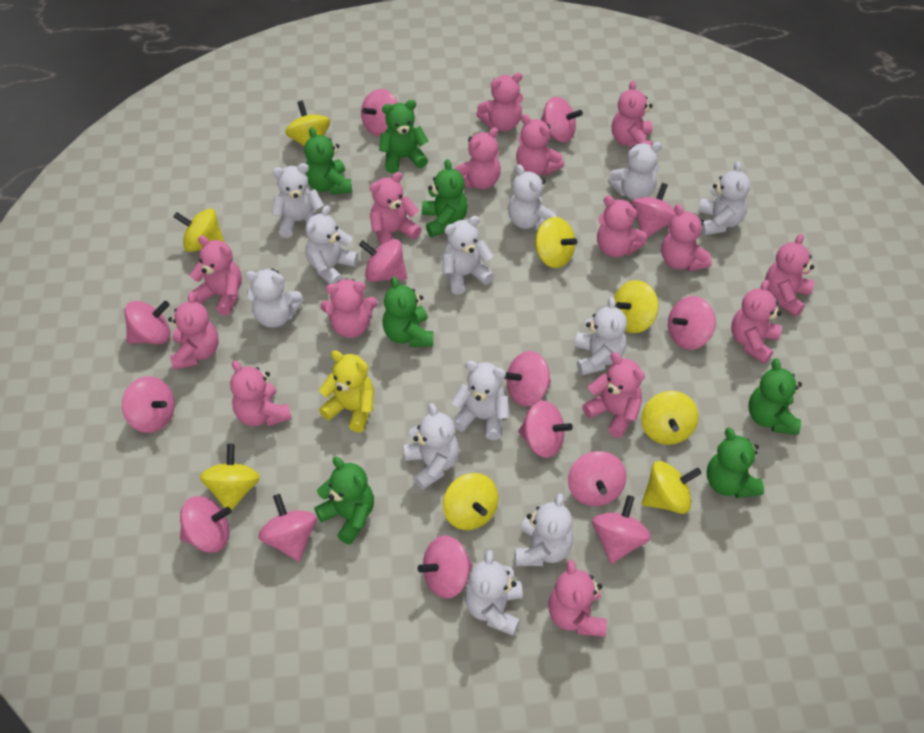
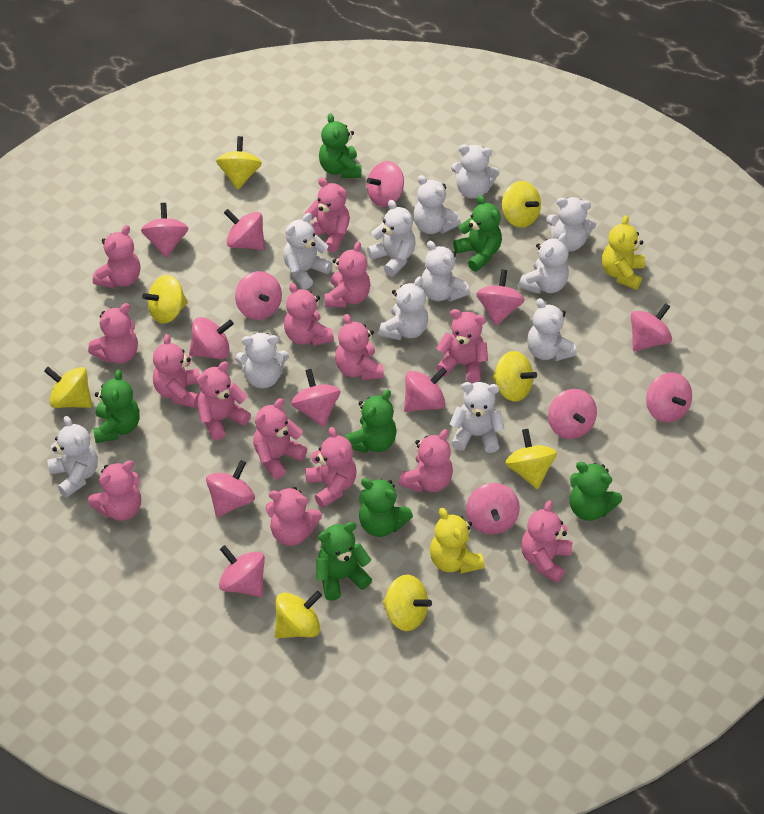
yellow teddy bear: 1 -> 2

